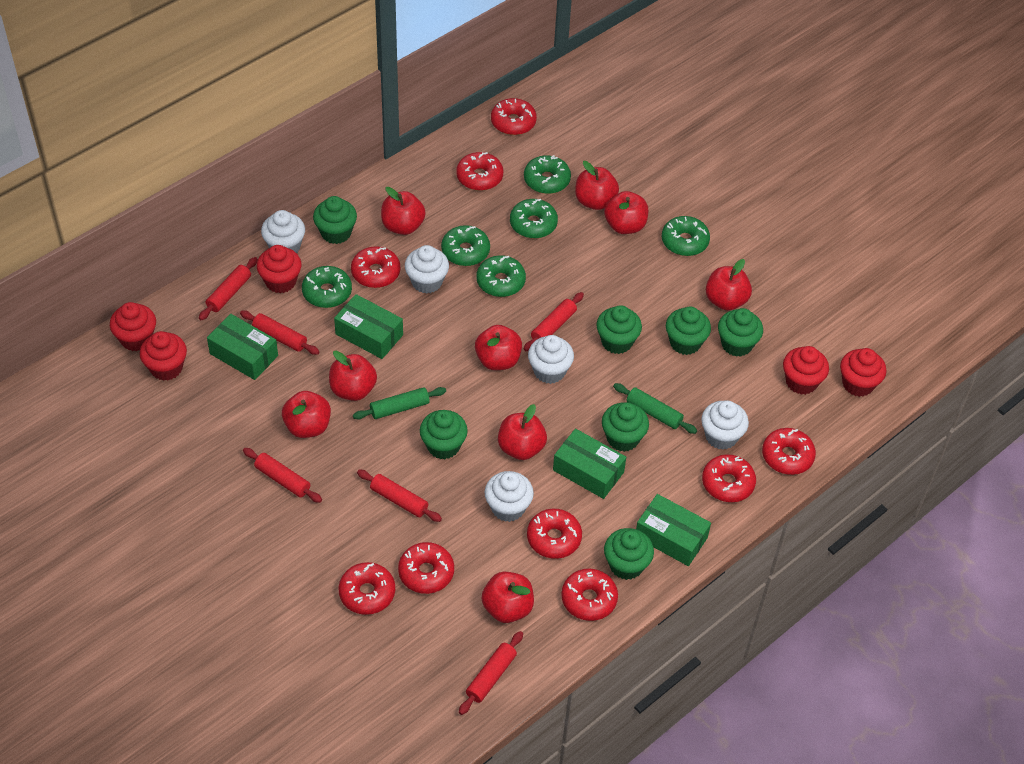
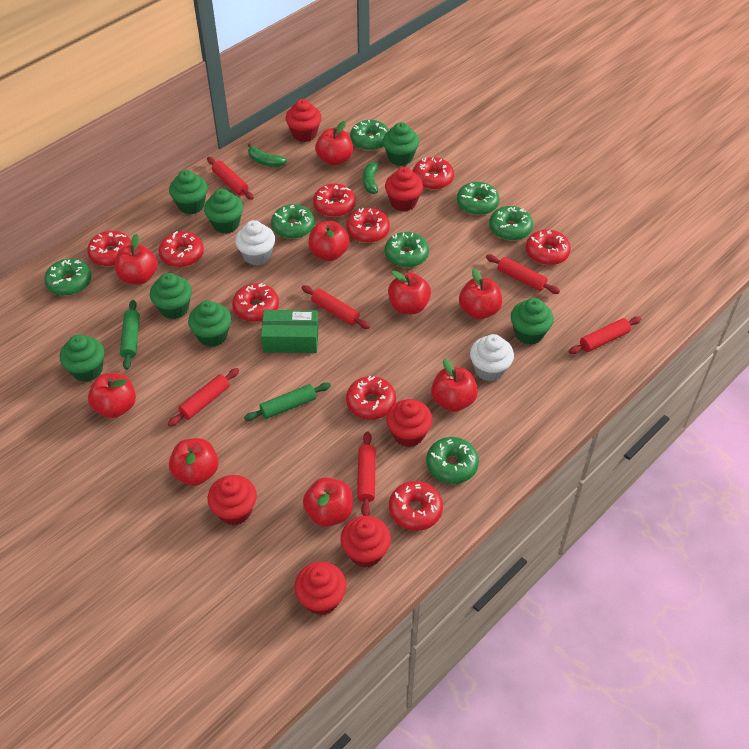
green banana: 0 -> 2
green box: 4 -> 1
green donut: 6 -> 7
red cupcake: 5 -> 6
white cupcake: 5 -> 2

